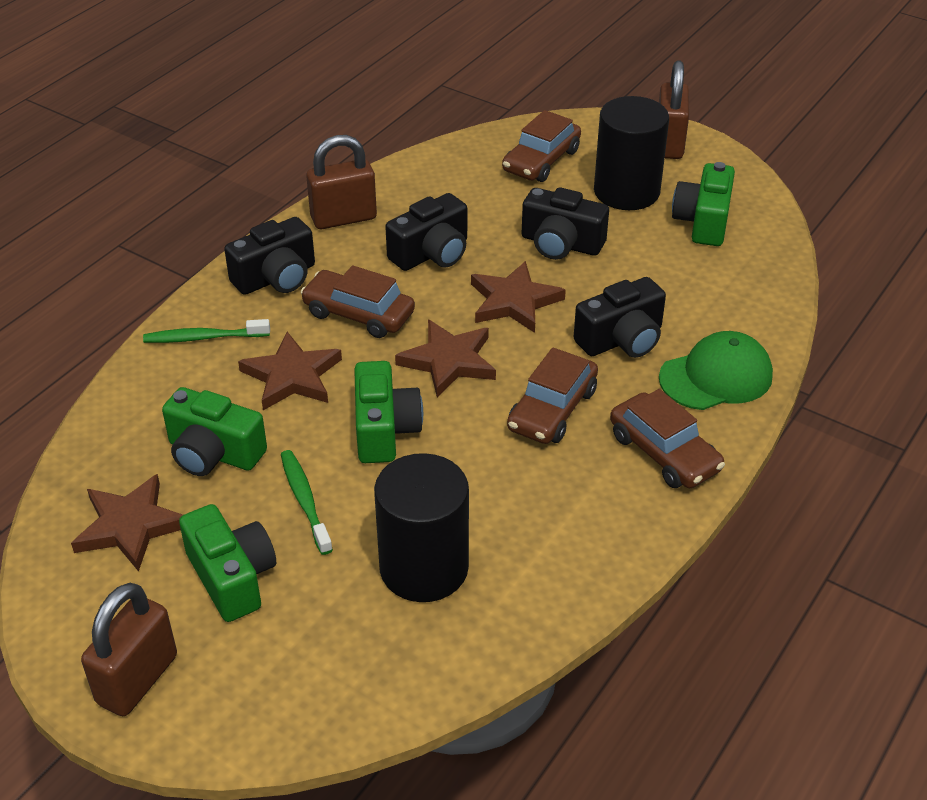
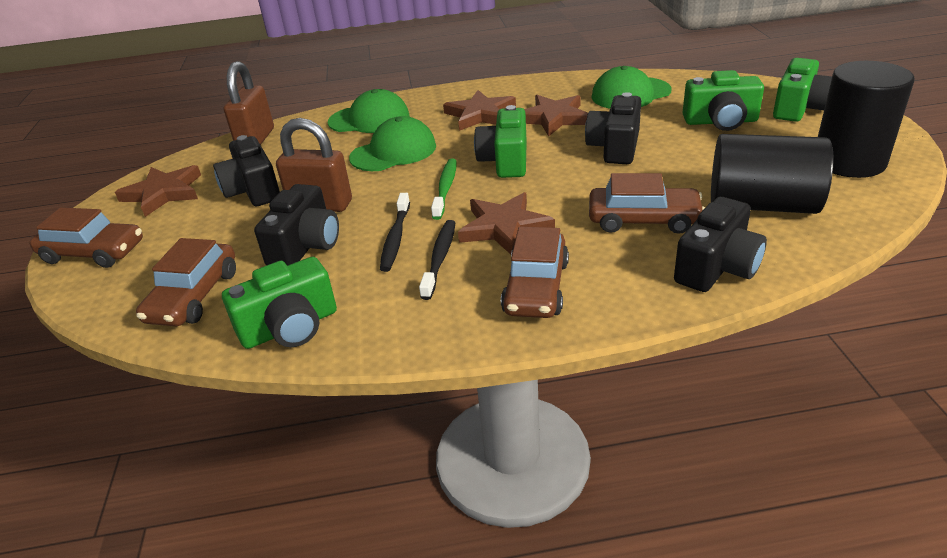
black toothbrush: 0 -> 2
brown padlock: 3 -> 2
green cap: 1 -> 3
green toothbrush: 2 -> 1

